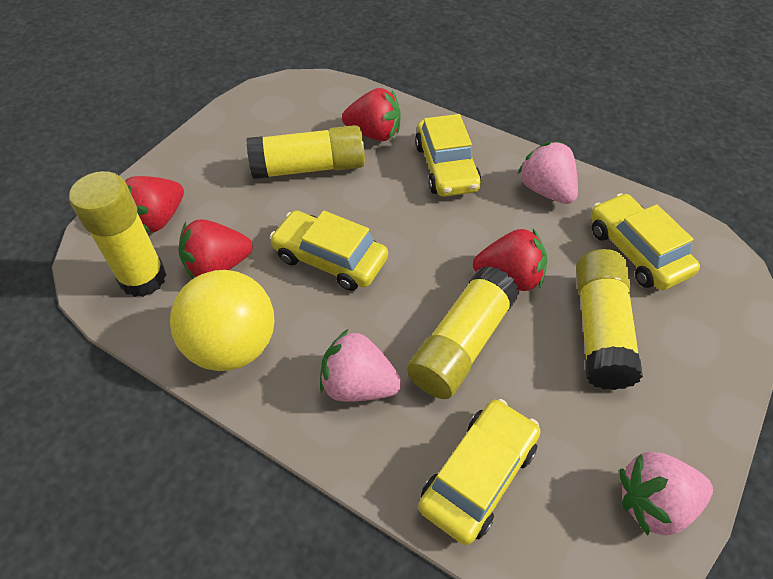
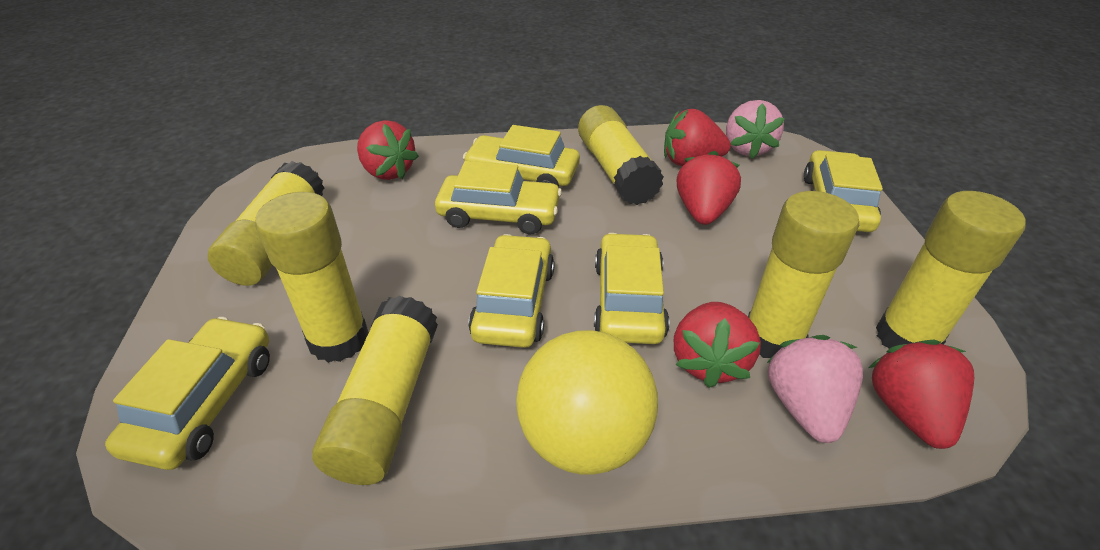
pink strawberry: 3 -> 2
red strawberry: 4 -> 5
yellow car: 4 -> 6
yellow glue stick: 4 -> 6

